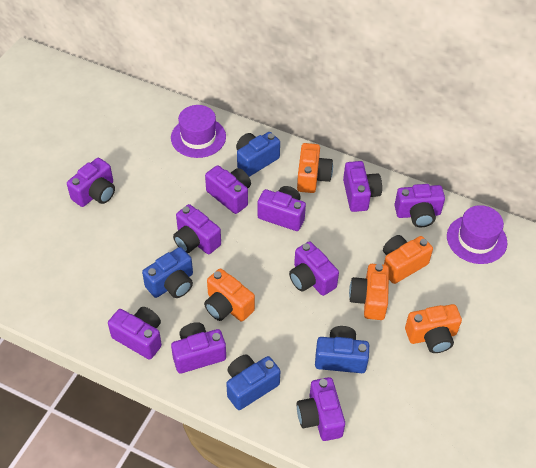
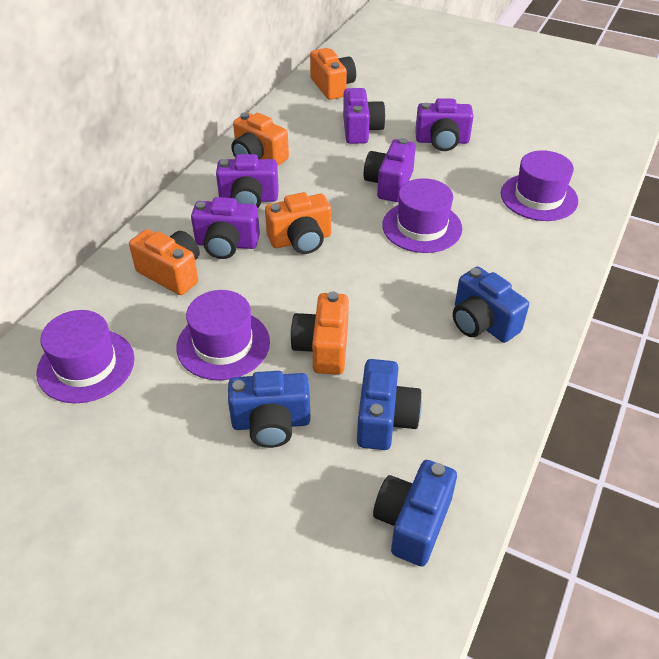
purple camera: 10 -> 5
purple hat: 2 -> 4

